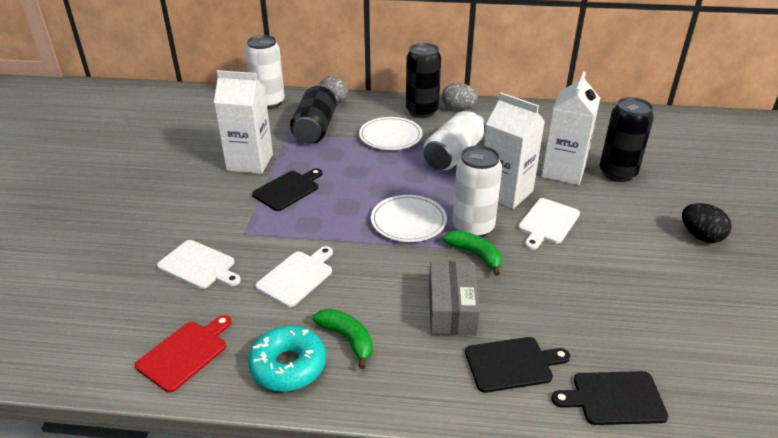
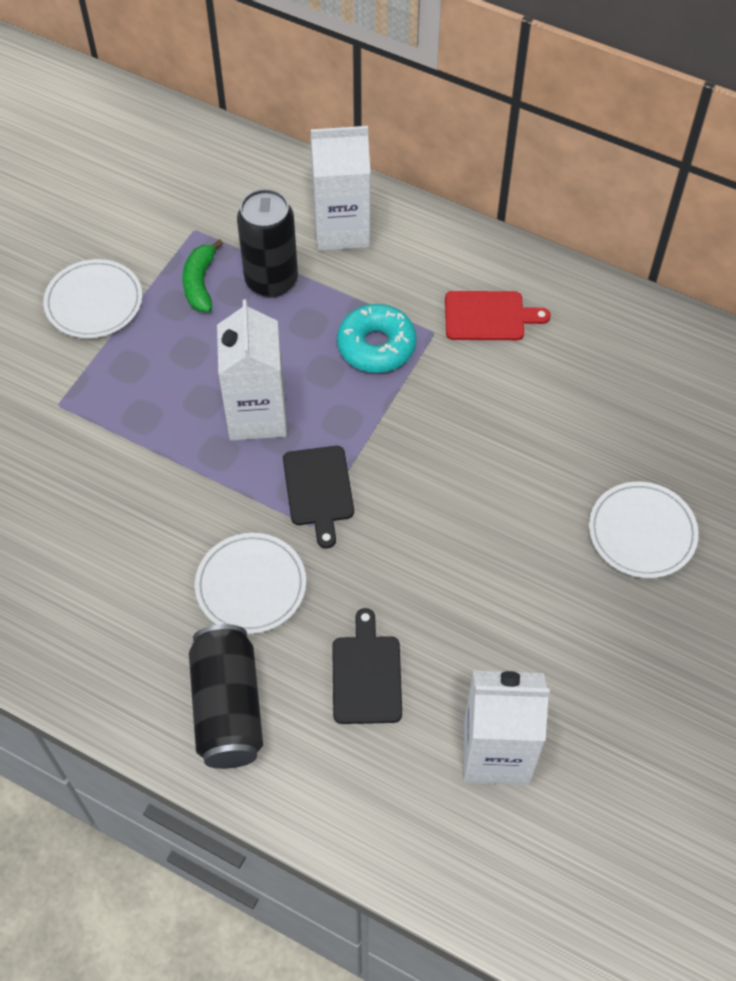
black can: 3 -> 2
black cutting board: 3 -> 2
black egg: 1 -> 0
green banana: 2 -> 1
grey box: 1 -> 0
grey egg: 2 -> 0
white can: 3 -> 0
white cutting board: 3 -> 0
white plate: 2 -> 3

